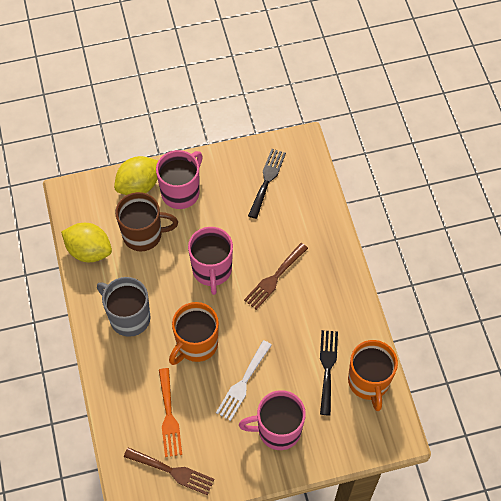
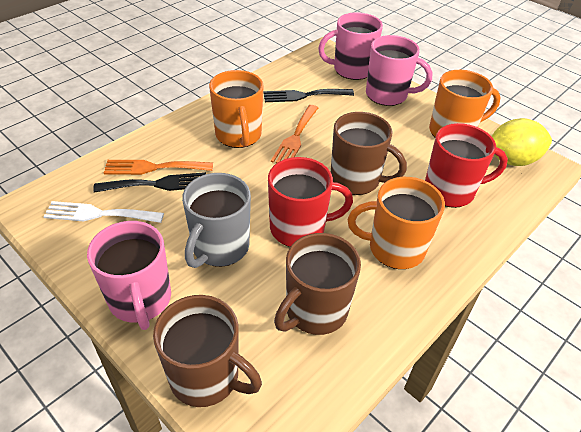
brown fork: 2 -> 0
brown mug: 1 -> 3
orange fork: 1 -> 2
orange mug: 2 -> 3
red mug: 0 -> 2
yellow lemon: 2 -> 1

